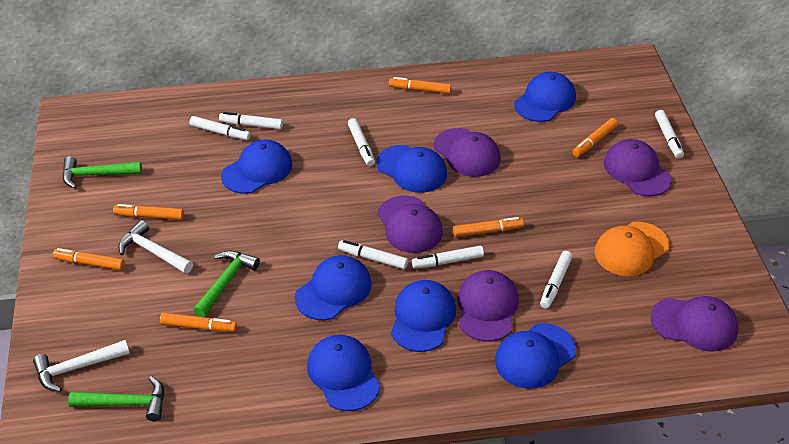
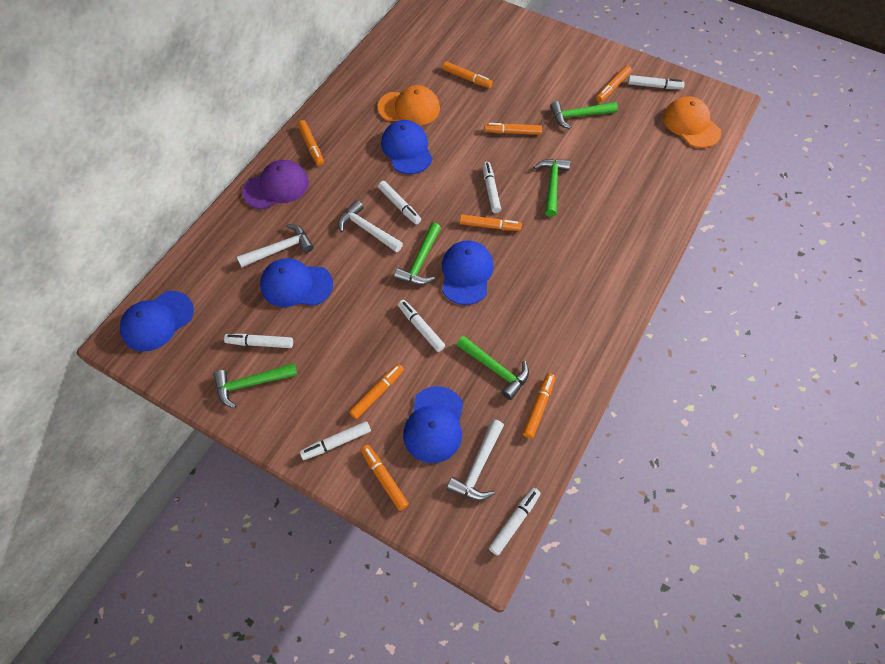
blue cap: 7 -> 5
green hammer: 3 -> 5
orange cap: 1 -> 2
orange marker: 6 -> 8
purple cap: 5 -> 1
white hammer: 2 -> 3

